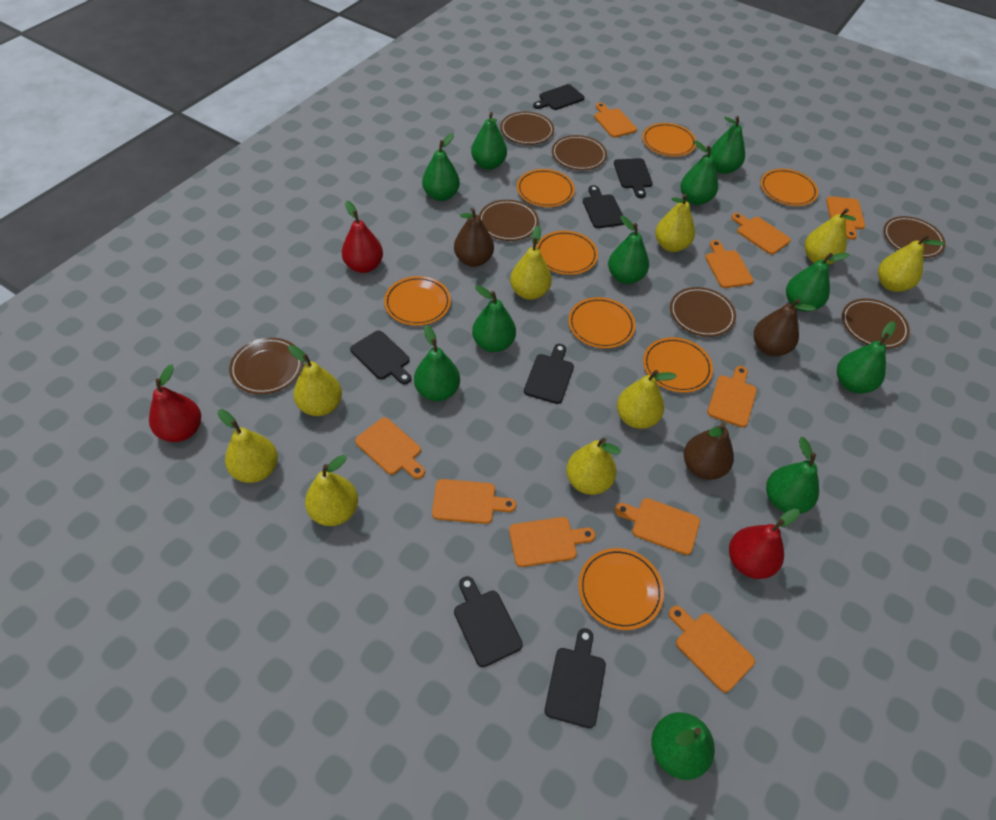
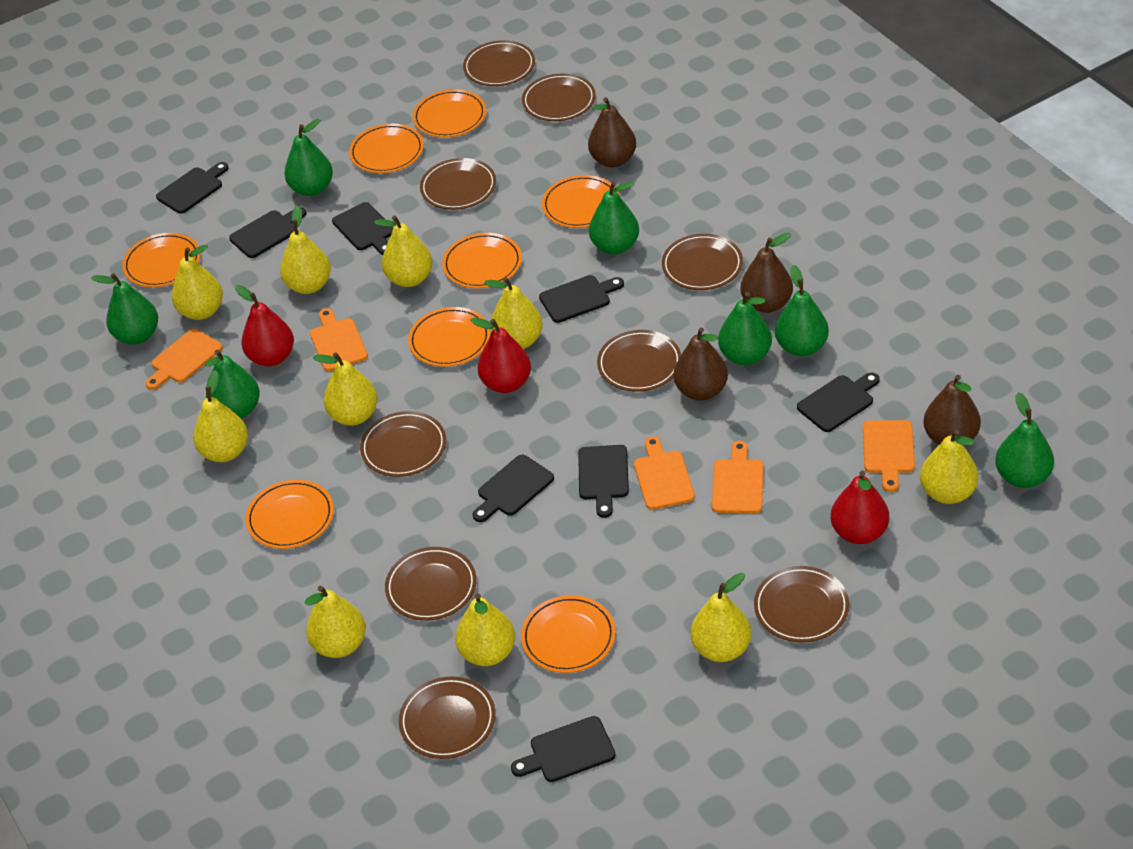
black cutting board: 7 -> 8
brown pear: 3 -> 4
brown plate: 7 -> 9
green pear: 11 -> 7
orange cutting board: 10 -> 5
yellow pear: 9 -> 10

